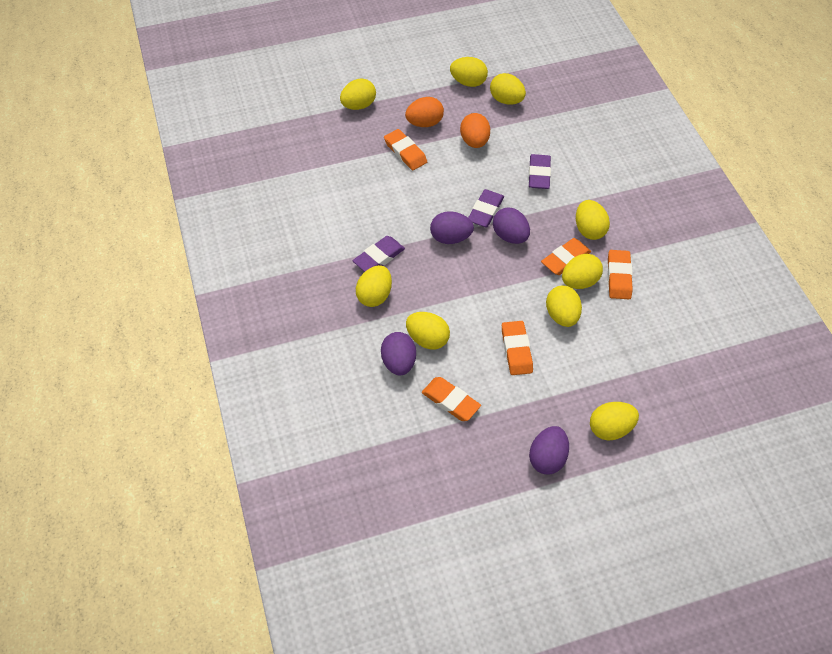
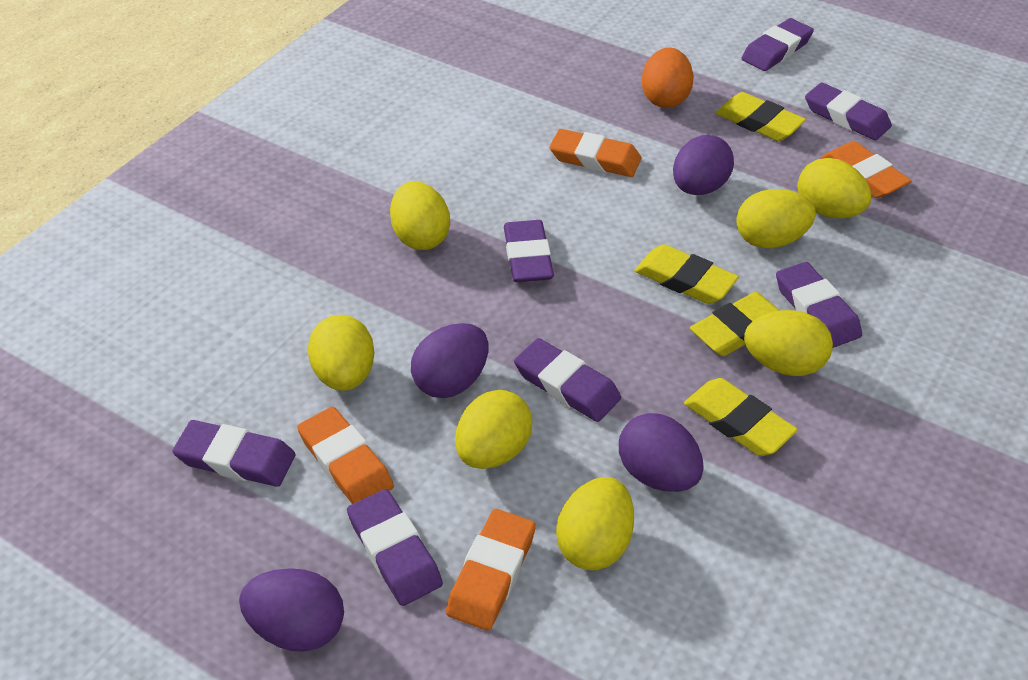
orange egg: 2 -> 1
orange eraser: 5 -> 4
purple eraser: 3 -> 7
yellow egg: 9 -> 7
yellow eraser: 0 -> 4

